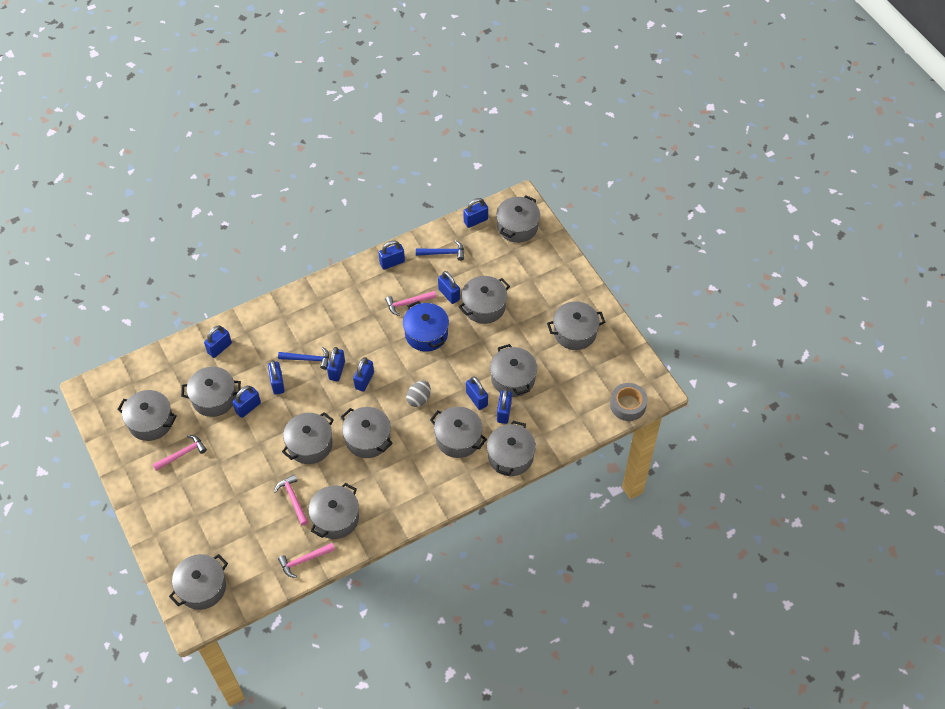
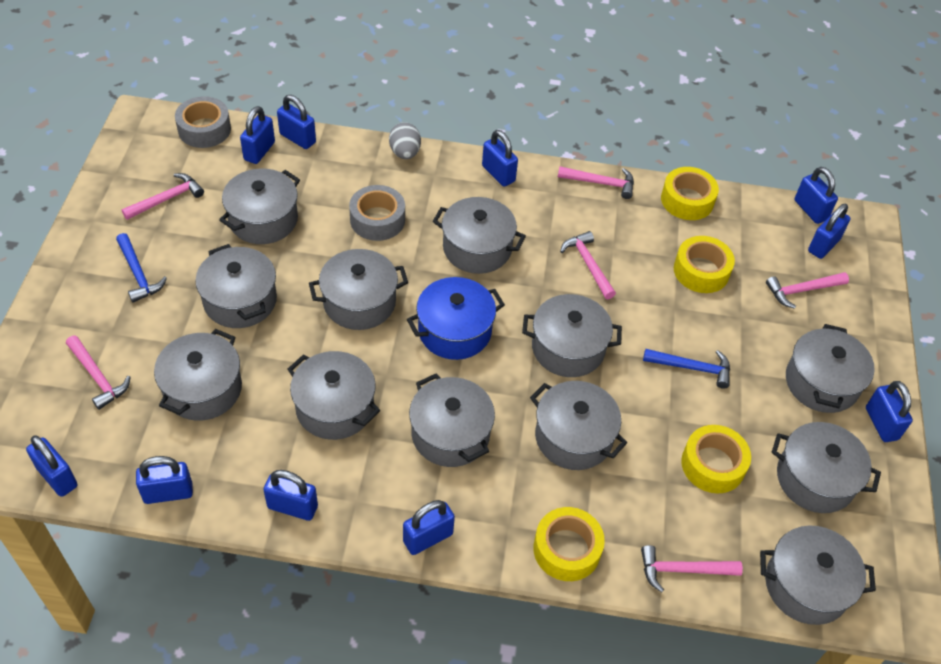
grey tape: 1 -> 2
pink hammer: 4 -> 6
yellow tape: 0 -> 4

